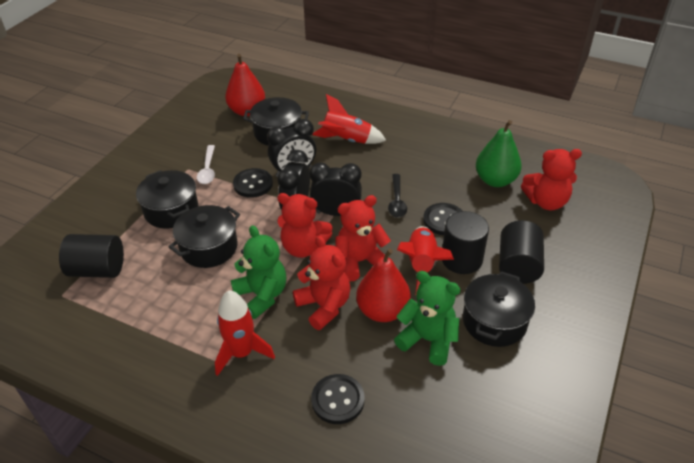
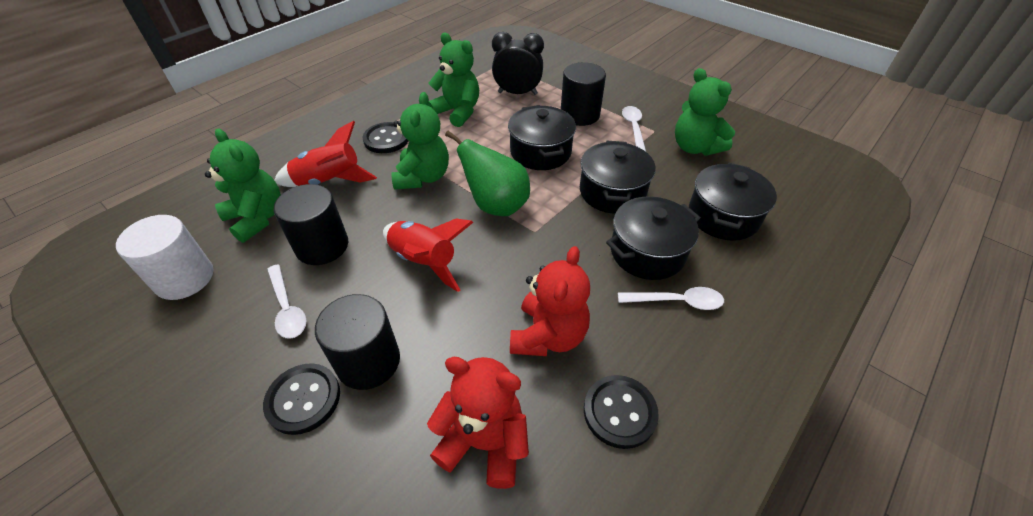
black clock: 3 -> 1
black spoon: 1 -> 0
green teddy bear: 2 -> 4
red pear: 2 -> 0
red rocket: 3 -> 2
red teddy bear: 4 -> 2
white cylinder: 0 -> 1
white spoon: 1 -> 3

